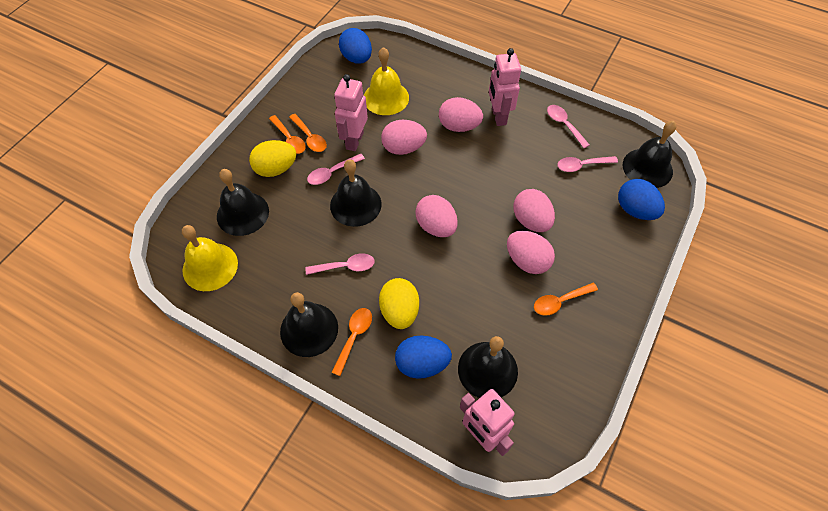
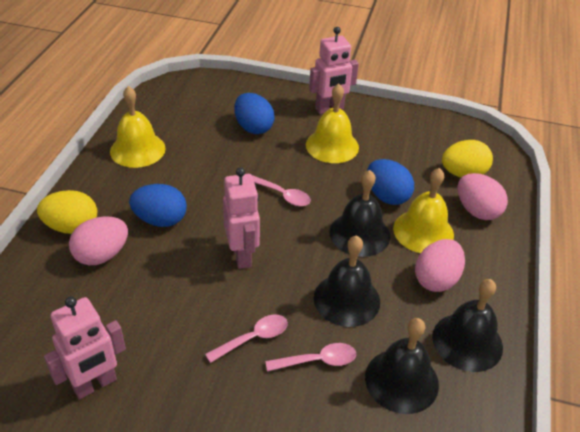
black bell: 5 -> 4
orange spoon: 4 -> 0
pink egg: 5 -> 3
pink spoon: 4 -> 3
yellow bell: 2 -> 3

